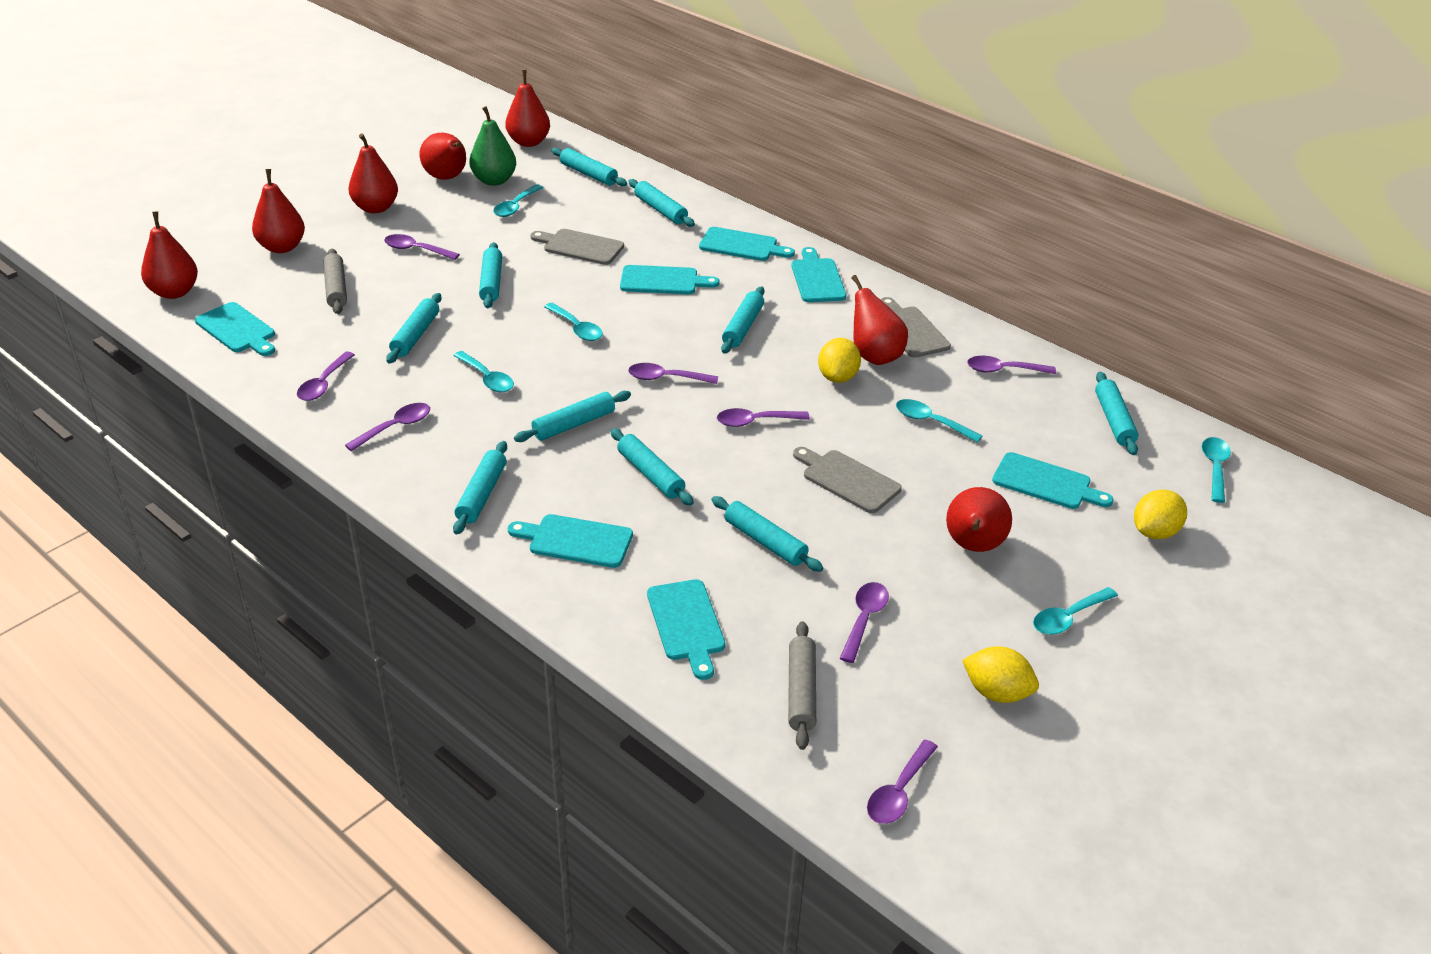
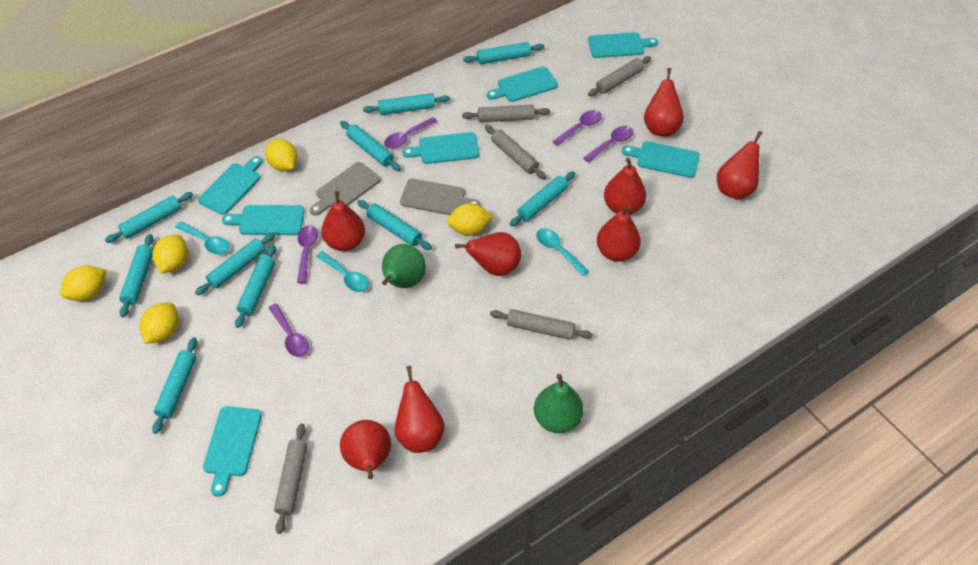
green pear: 1 -> 2
grey cutting board: 3 -> 2
grey rolling pin: 2 -> 5
purple spoon: 8 -> 5
red pear: 7 -> 8
turquoise spoon: 6 -> 3
yellow lemon: 3 -> 5

